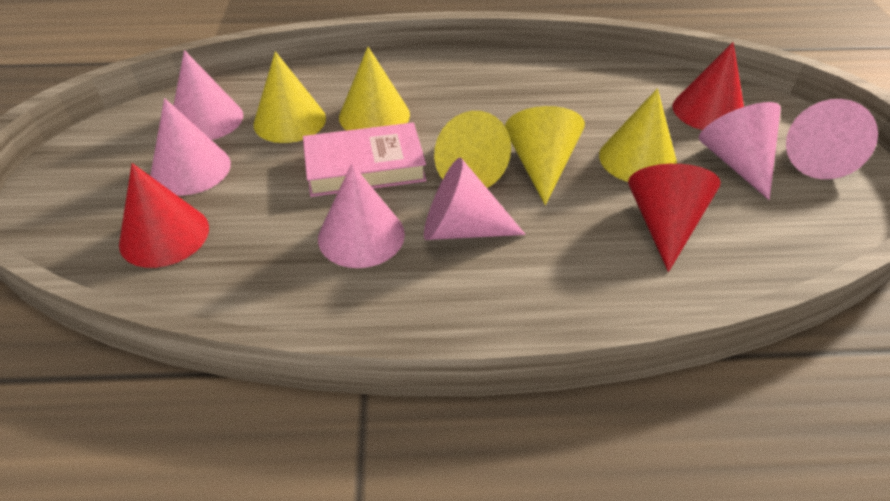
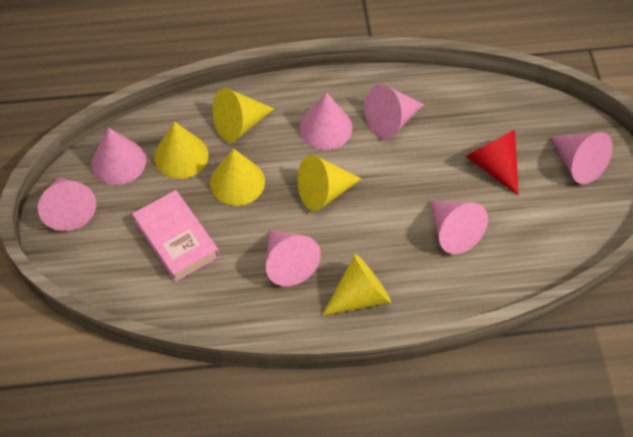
pink cone: 6 -> 7
red cone: 3 -> 1

